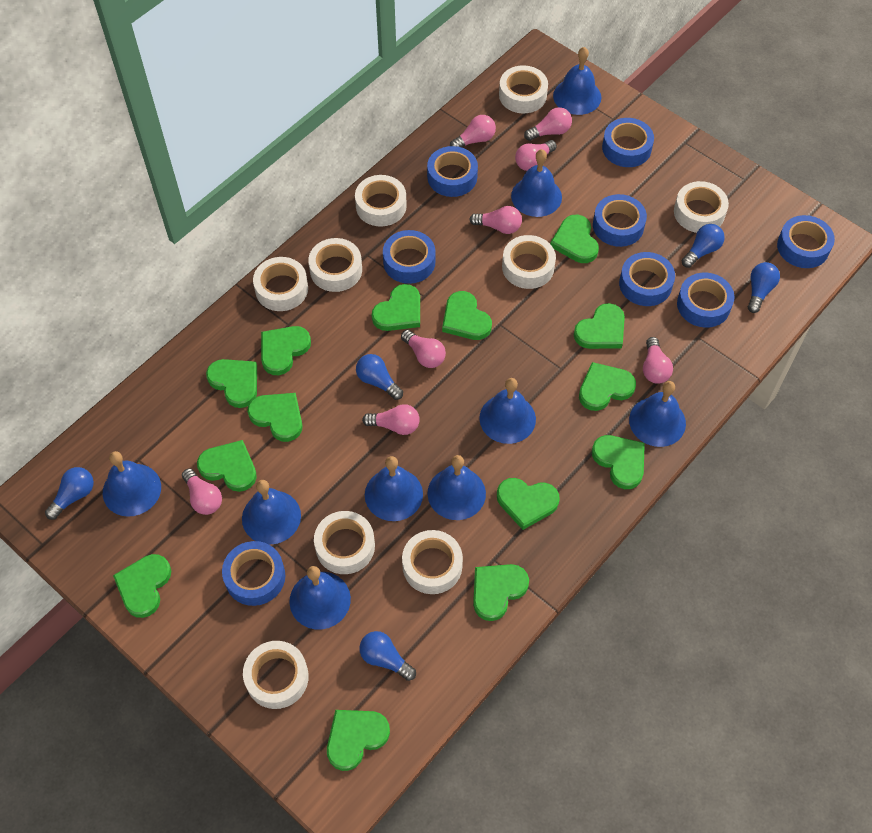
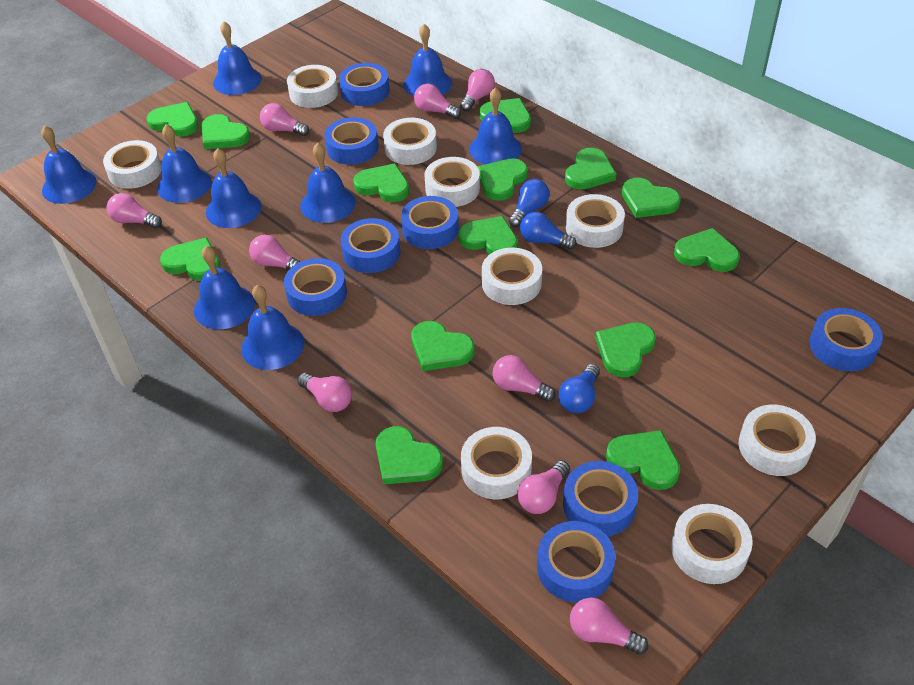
blue light bulb: 5 -> 3
pink light bulb: 8 -> 9

